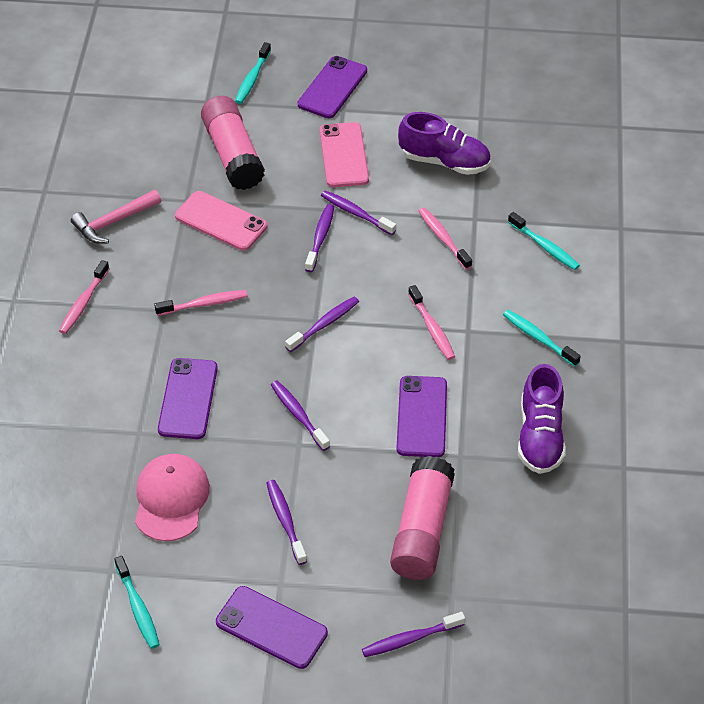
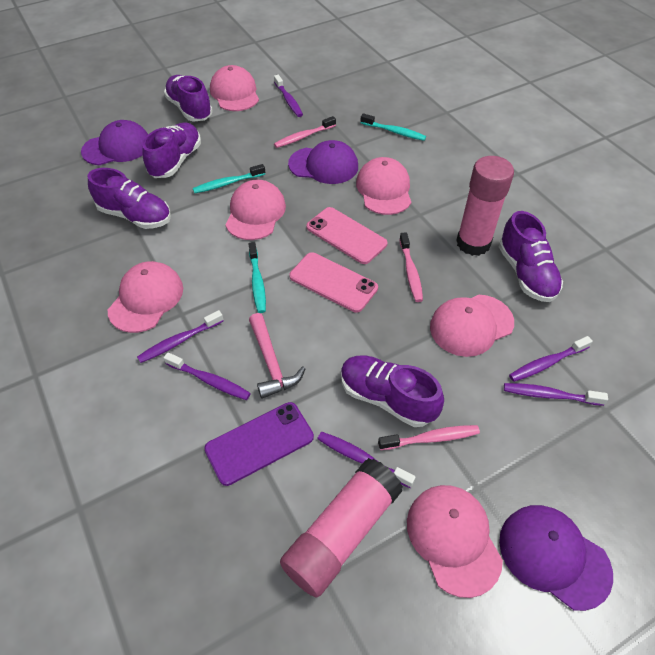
pink cap: 1 -> 6
pink toothbrush: 4 -> 3
purple cap: 0 -> 3
purple phone: 4 -> 1
purple shoe: 2 -> 5
turquoise toothbrush: 4 -> 3

